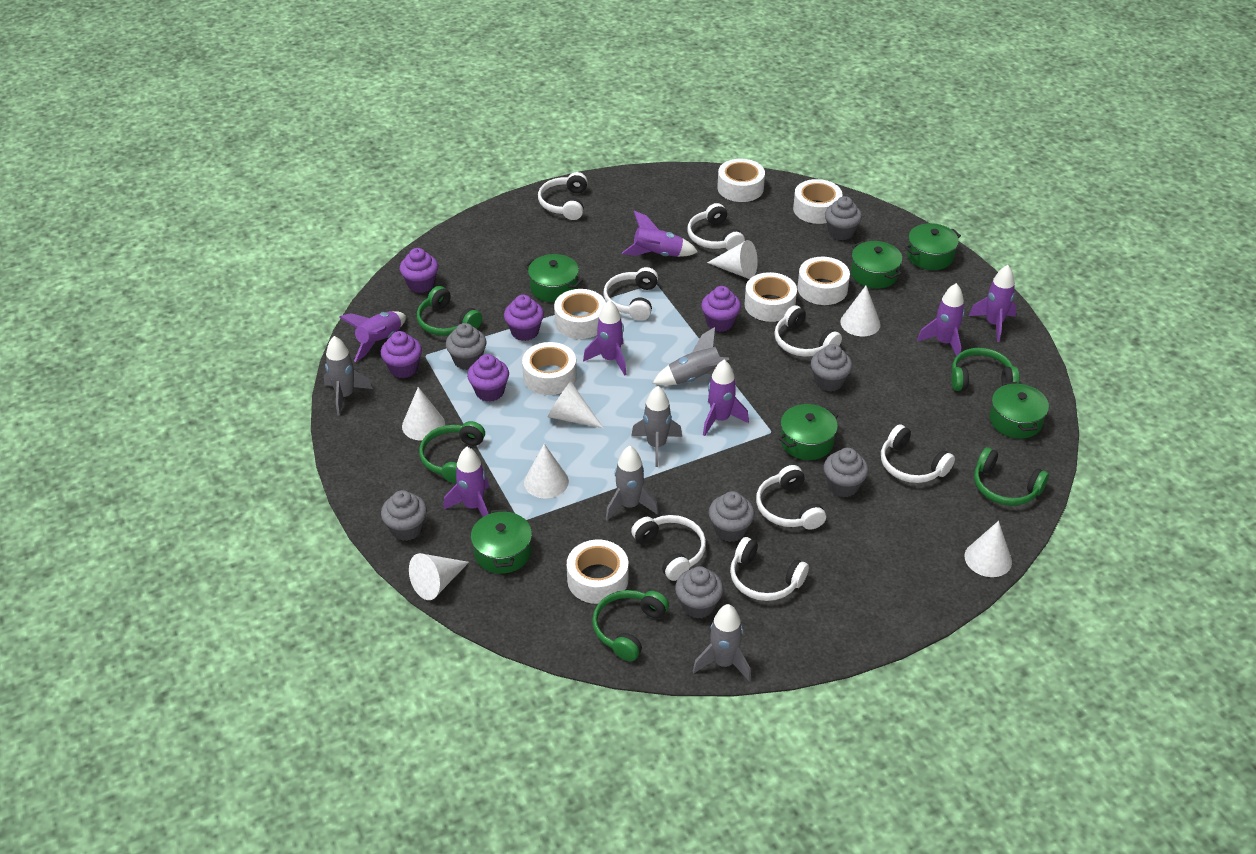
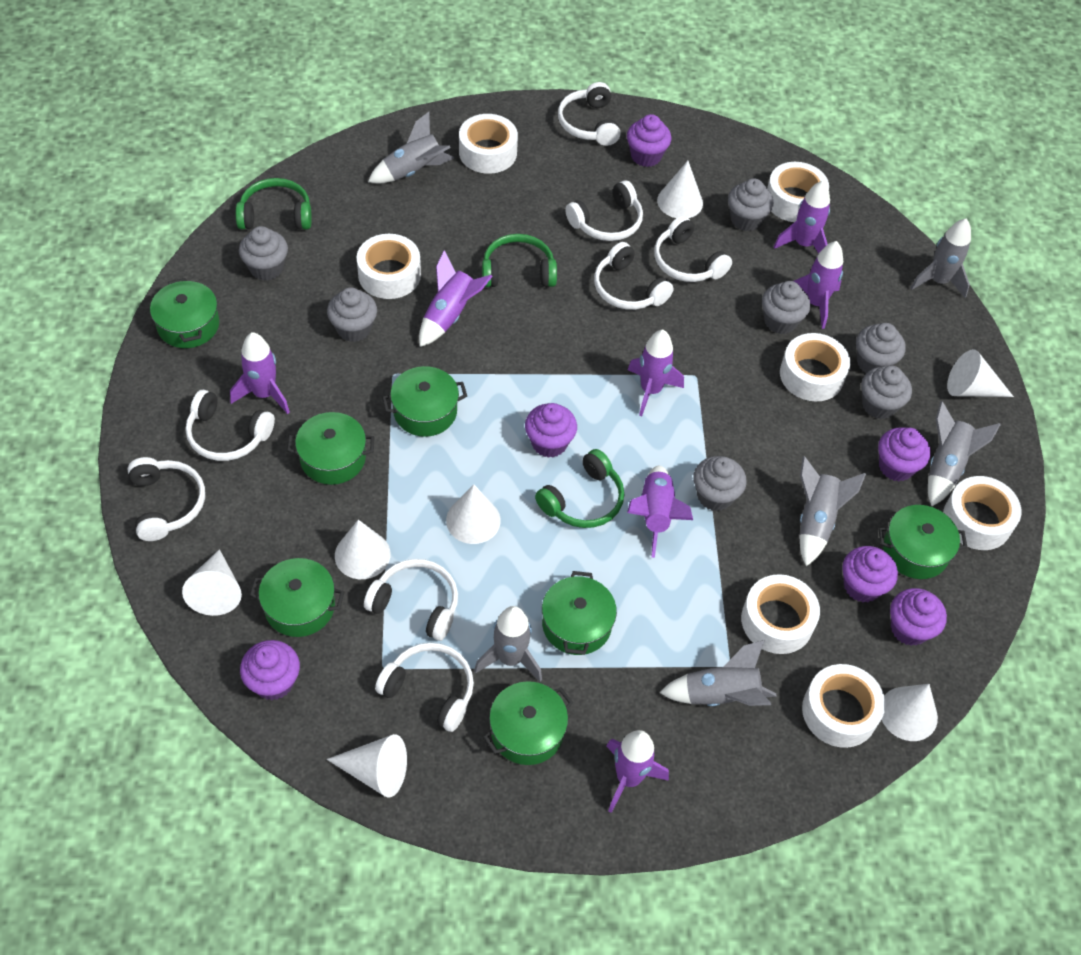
green headphones: 5 -> 3
green pot: 6 -> 7
grey rocket: 5 -> 6
purple cupcake: 5 -> 6

